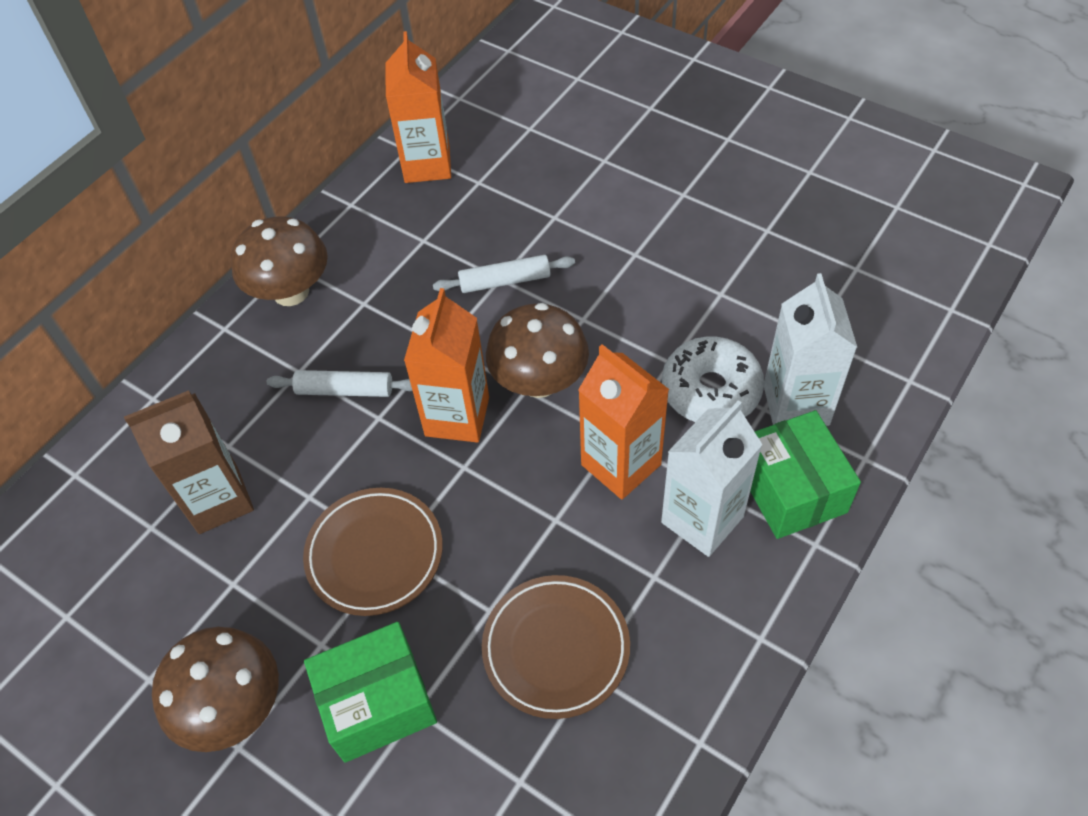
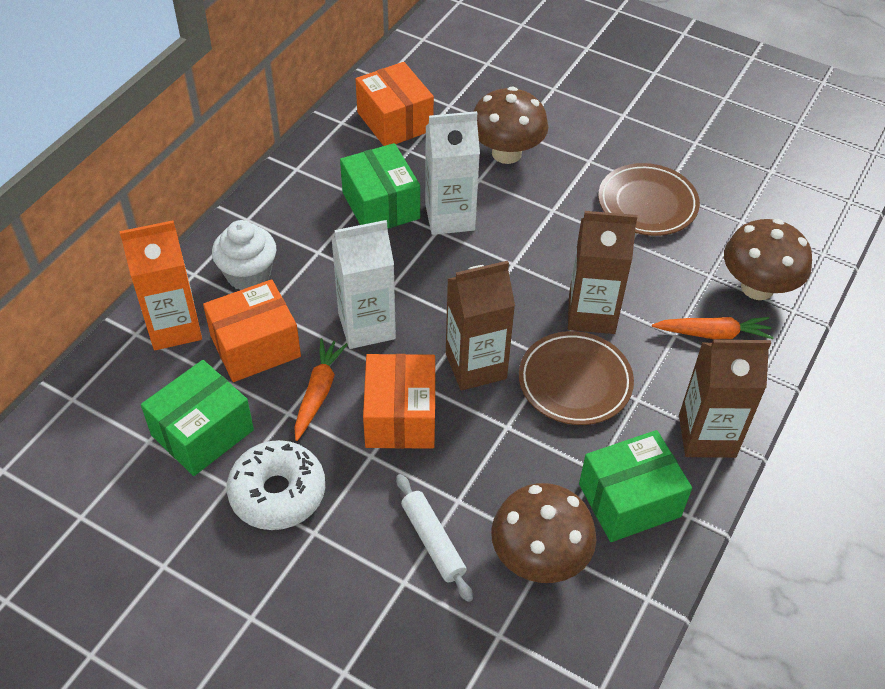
brown carton: 1 -> 3
green box: 2 -> 3
orange box: 0 -> 3
orange carrot: 0 -> 2
orange carton: 3 -> 1
white cupcake: 0 -> 1
white rolling pin: 2 -> 1

